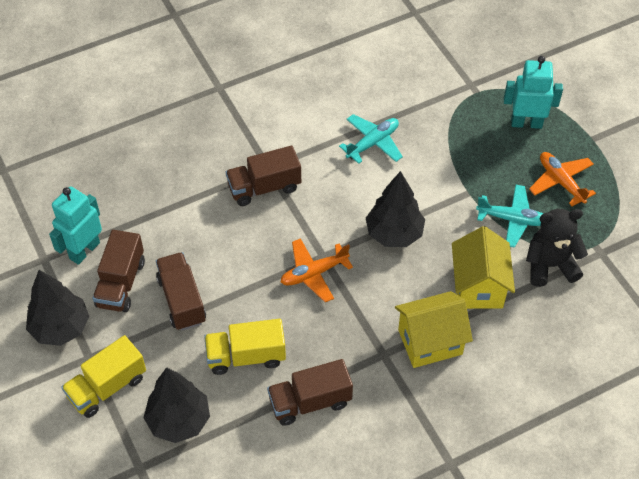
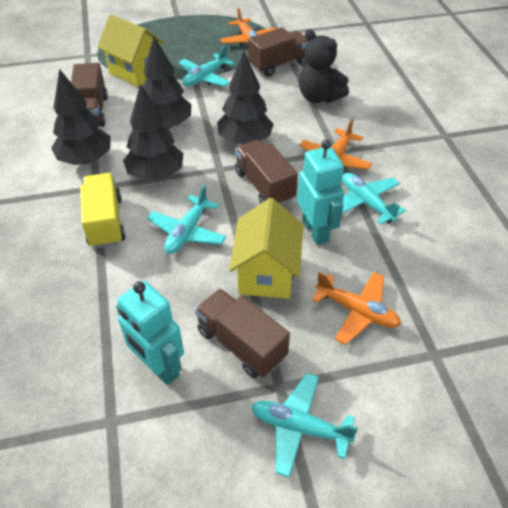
black tree: 3 -> 4
orange plane: 2 -> 3
turquoise plane: 2 -> 4
yellow truck: 2 -> 1

